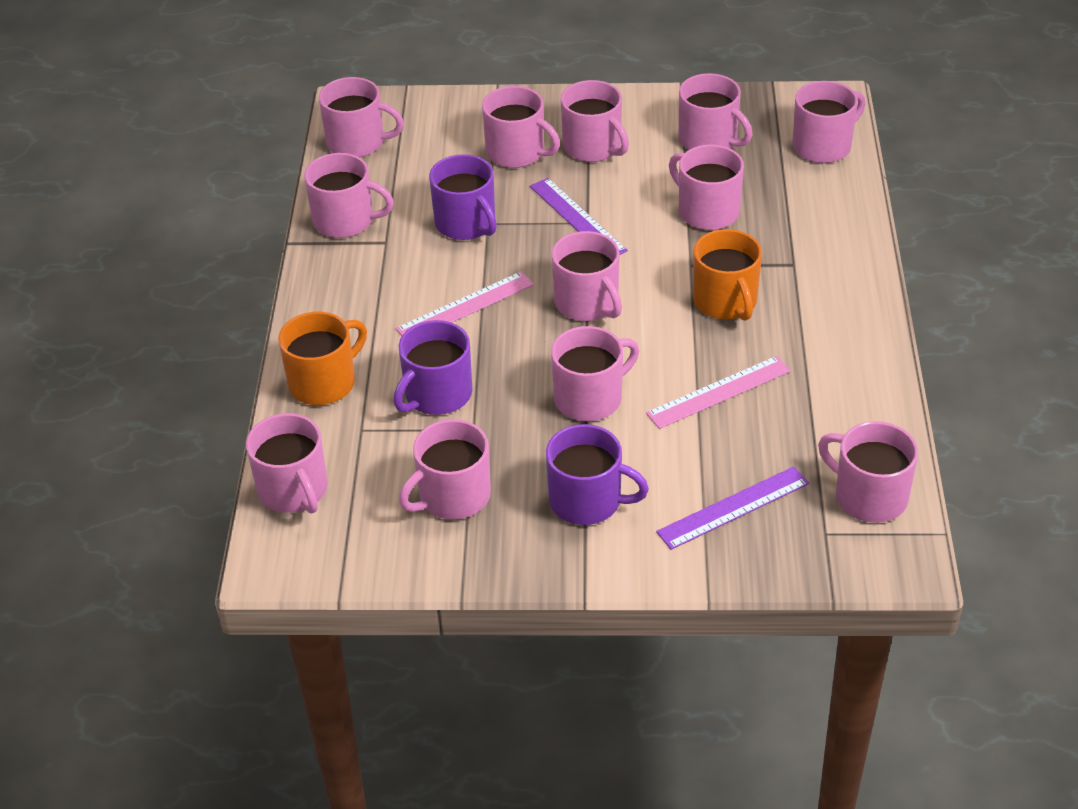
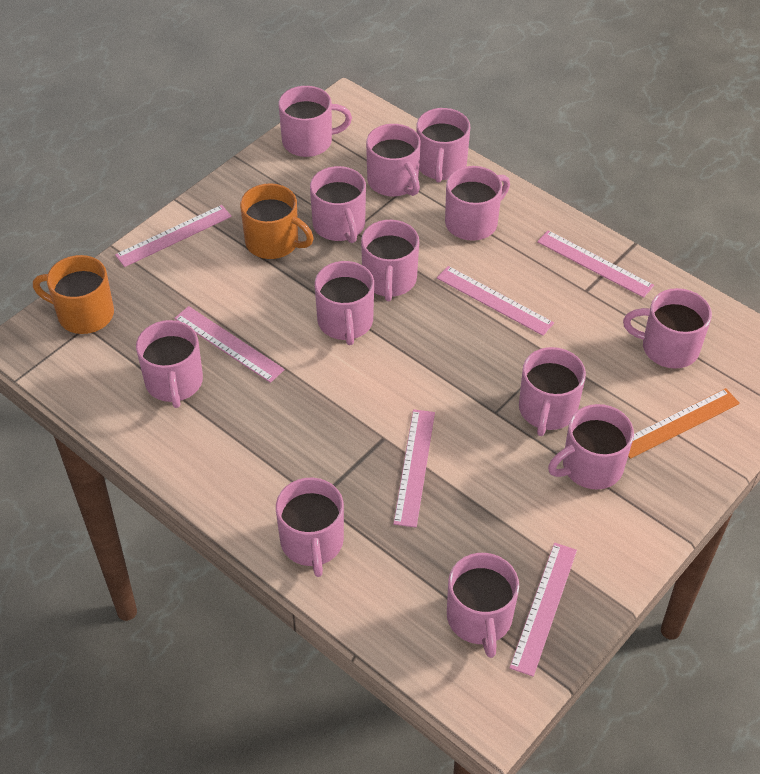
orange ruler: 0 -> 1
pink mug: 12 -> 13
pink ruler: 2 -> 6
purple mug: 3 -> 0
purple ruler: 2 -> 0

